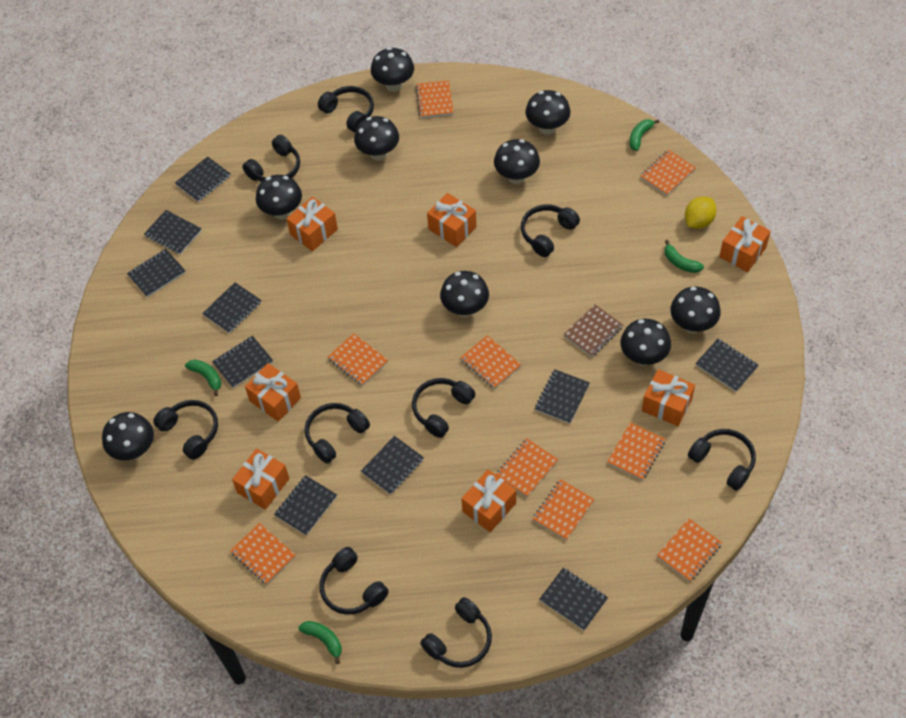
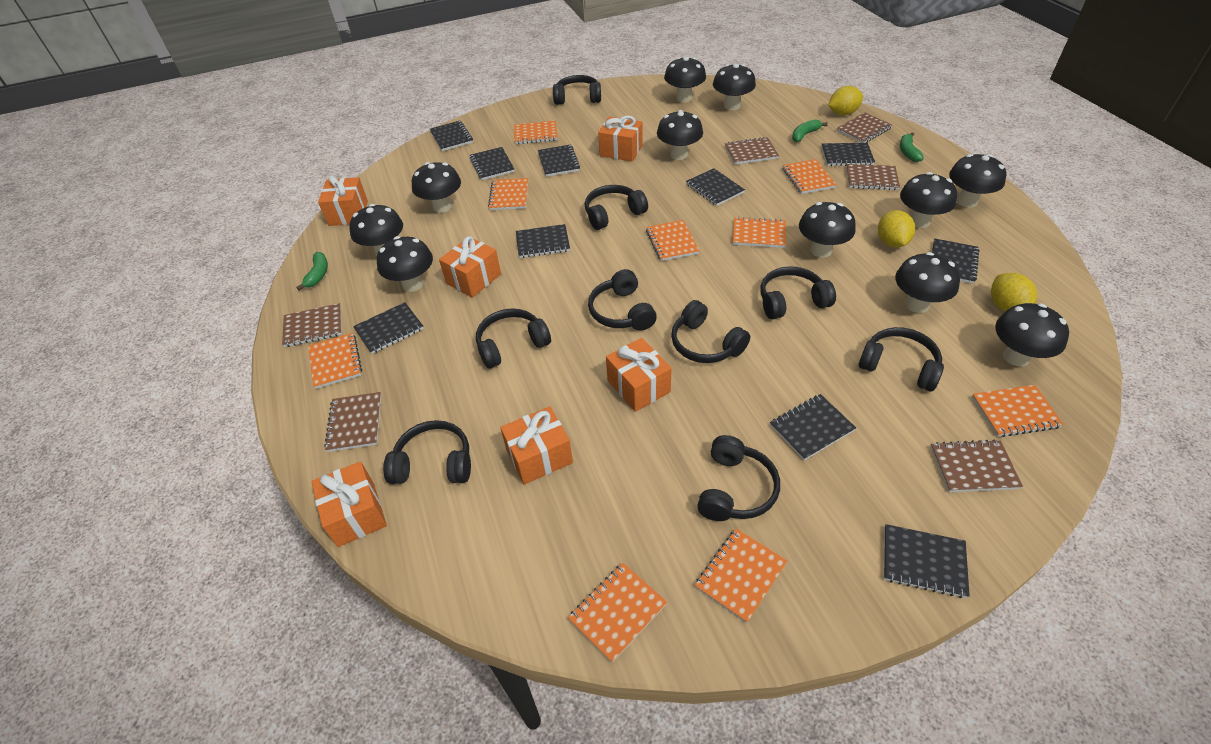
black mushroom: 9 -> 11
brown notebook: 1 -> 6
green banana: 4 -> 3
orange gift: 7 -> 6
yellow lemon: 1 -> 3

